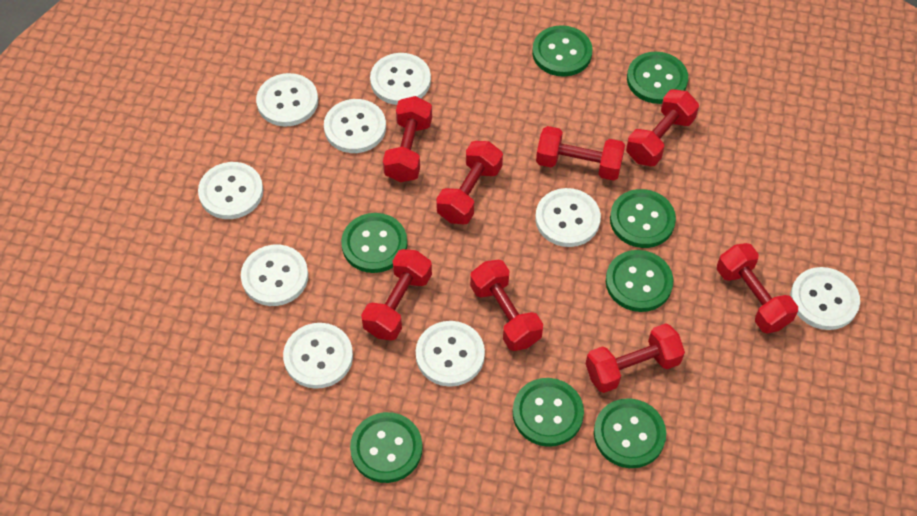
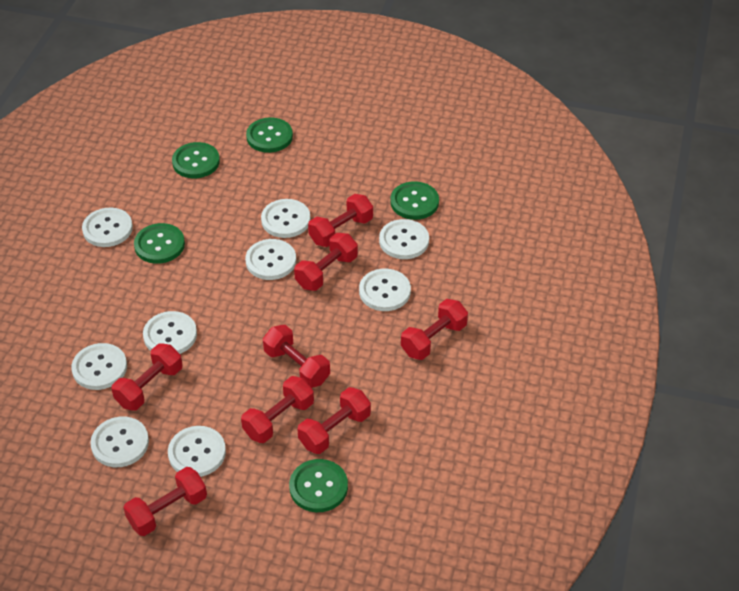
green button: 8 -> 5

